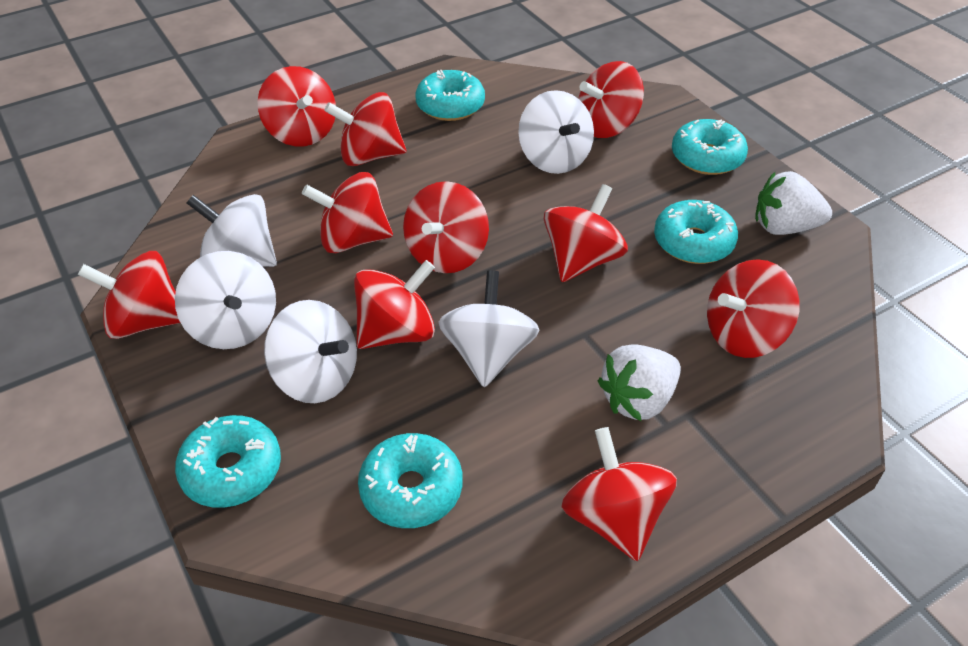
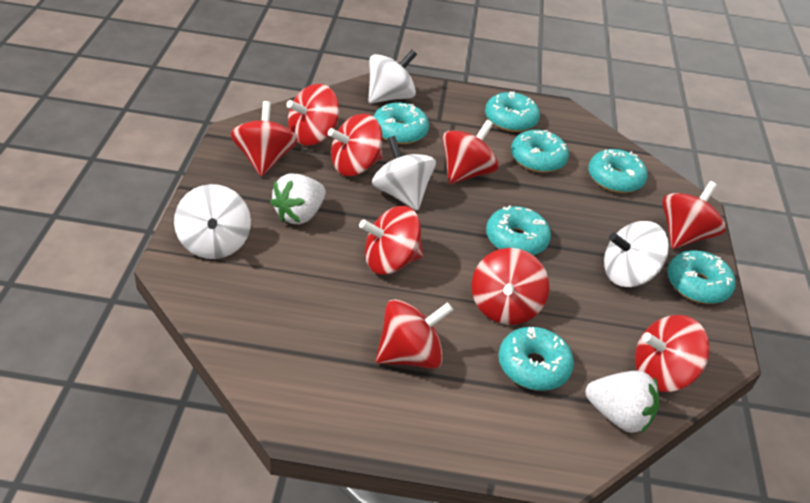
red spinning top: 10 -> 9
turquoise donut: 5 -> 7
white spinning top: 5 -> 4

